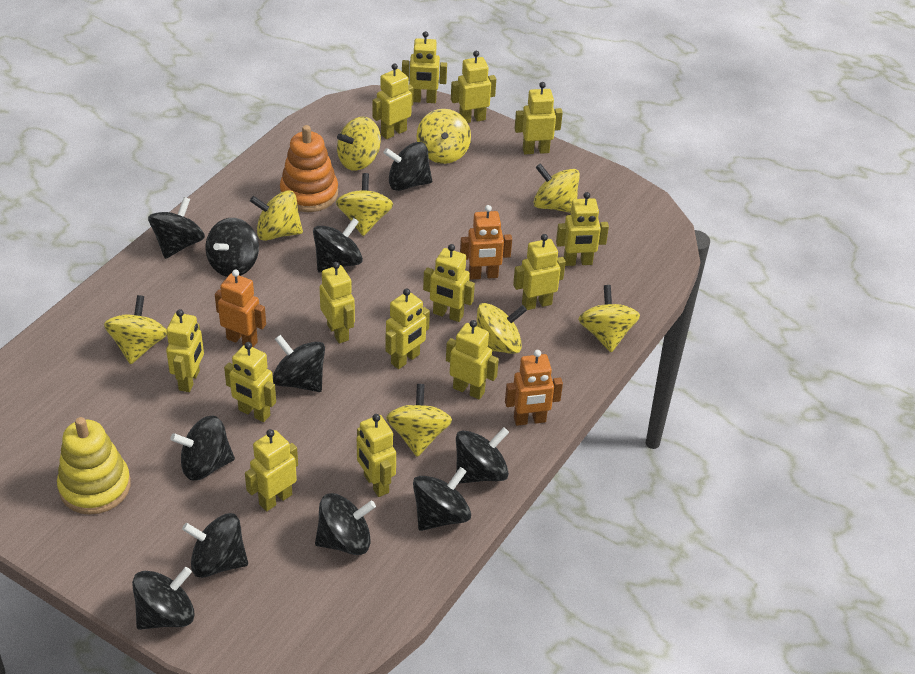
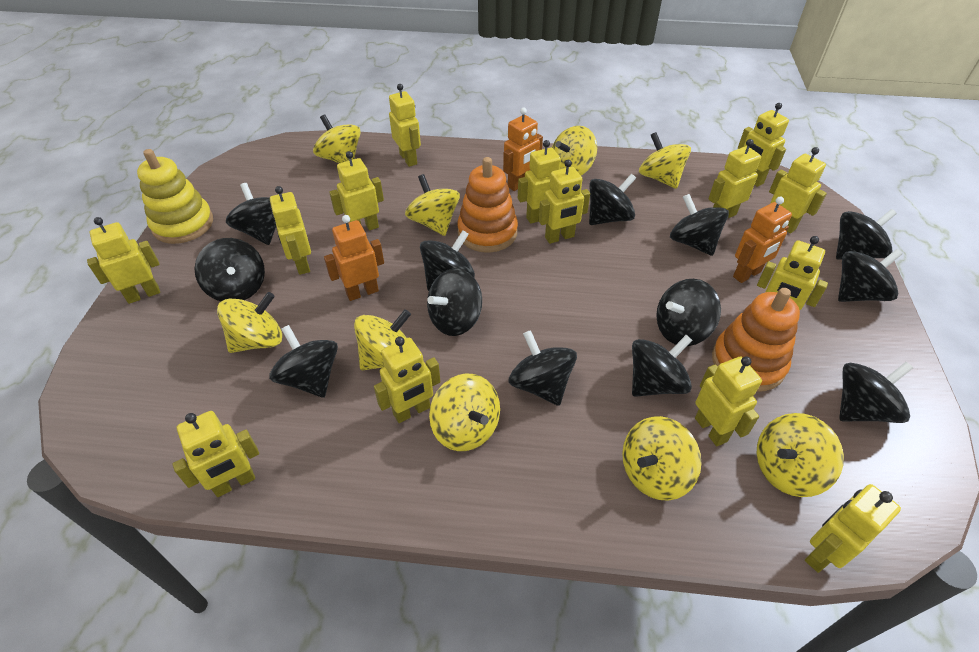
black spinning top: 11 -> 13
orange stacking toy: 1 -> 2

